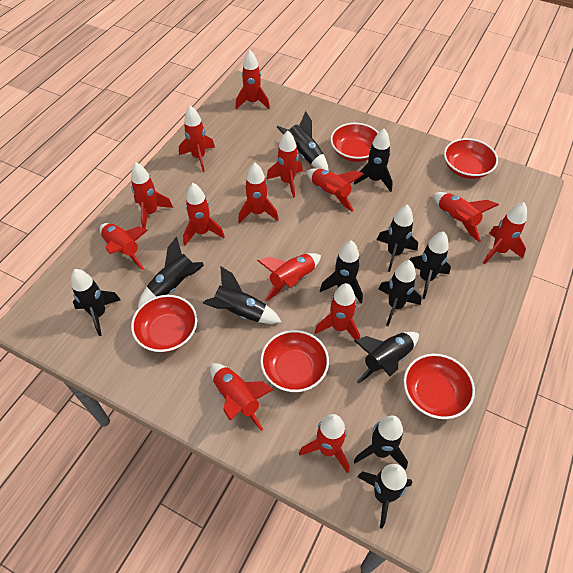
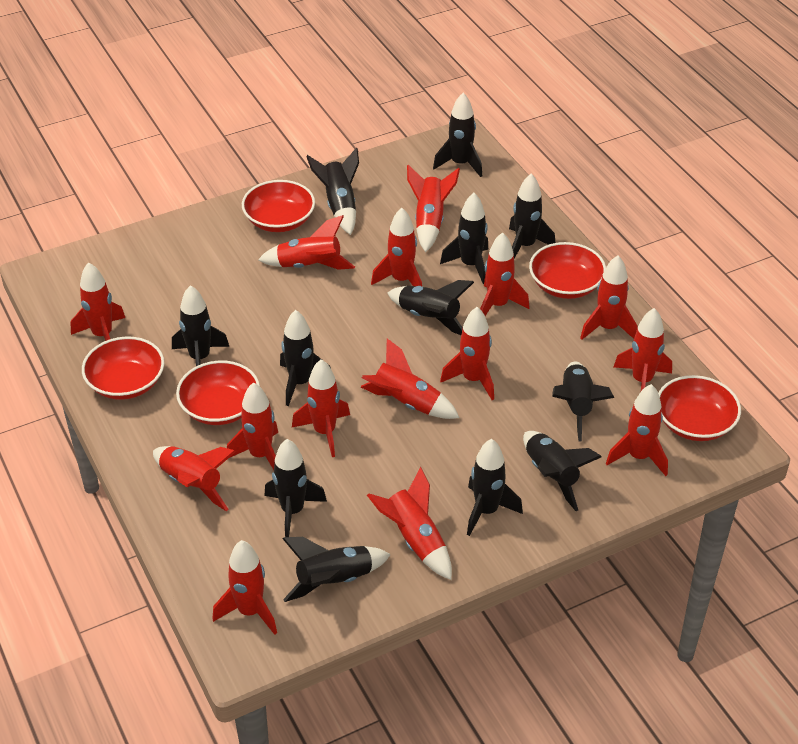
red rocket: 14 -> 15

